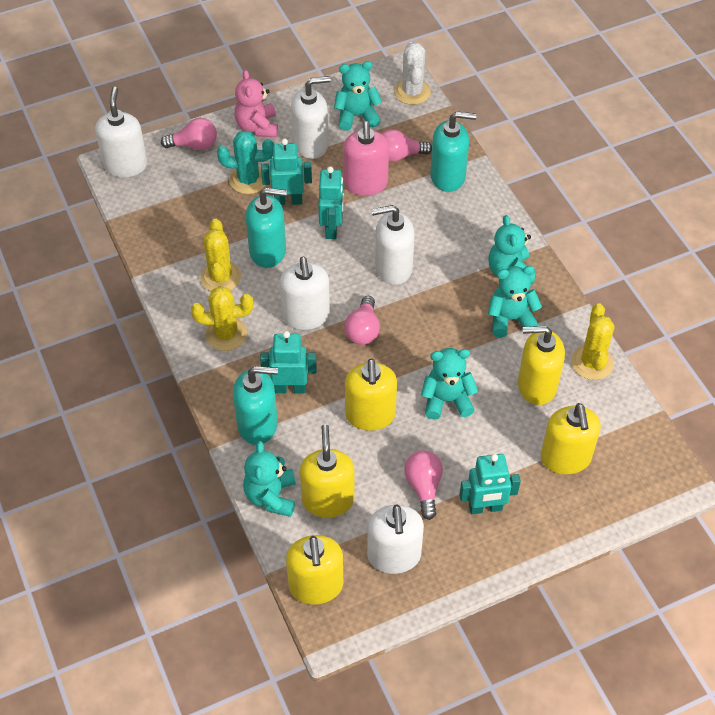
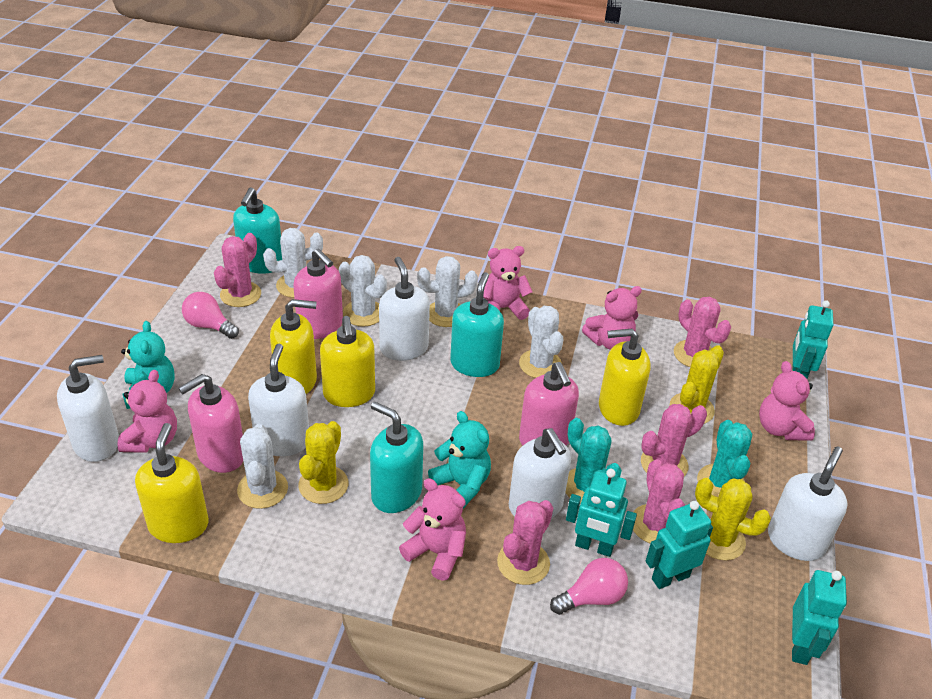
pink cactus: 0 -> 5
pink light bulb: 4 -> 2
pink soap dispenser: 1 -> 3
pink teddy bear: 1 -> 5
turquoise cactus: 1 -> 2
turquoise teddy bear: 5 -> 2
white cactus: 1 -> 5
yellow soap dispenser: 5 -> 4

